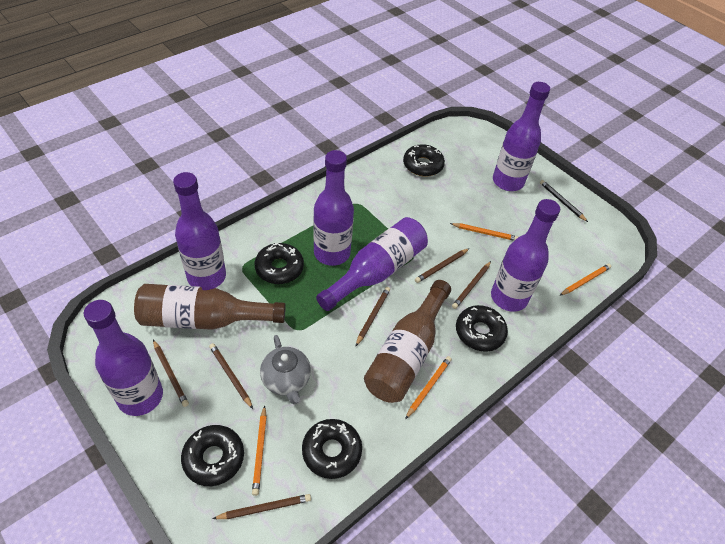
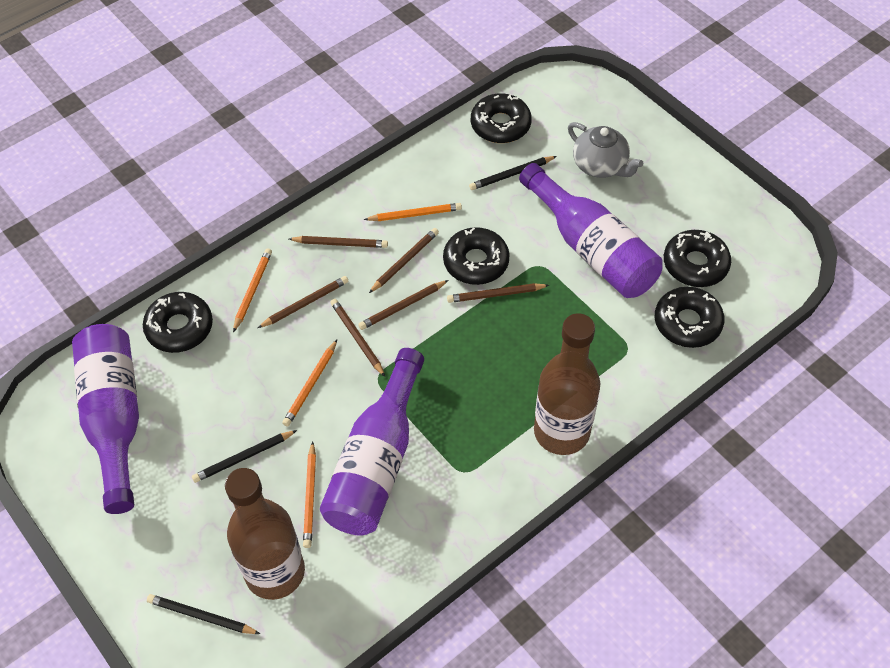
black pencil: 1 -> 3
purple bottle: 6 -> 3

